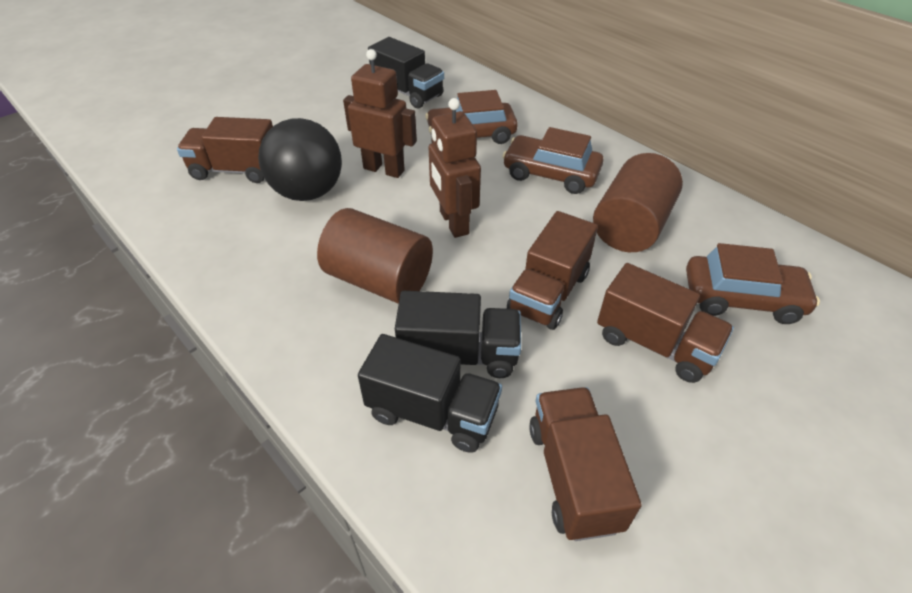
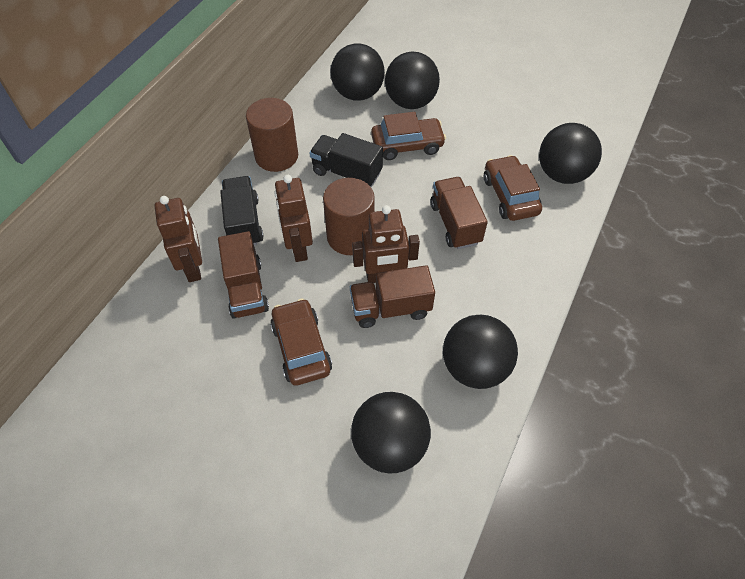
black ball: 1 -> 5
black truck: 3 -> 2
brown robot: 2 -> 3
brown truck: 4 -> 3

